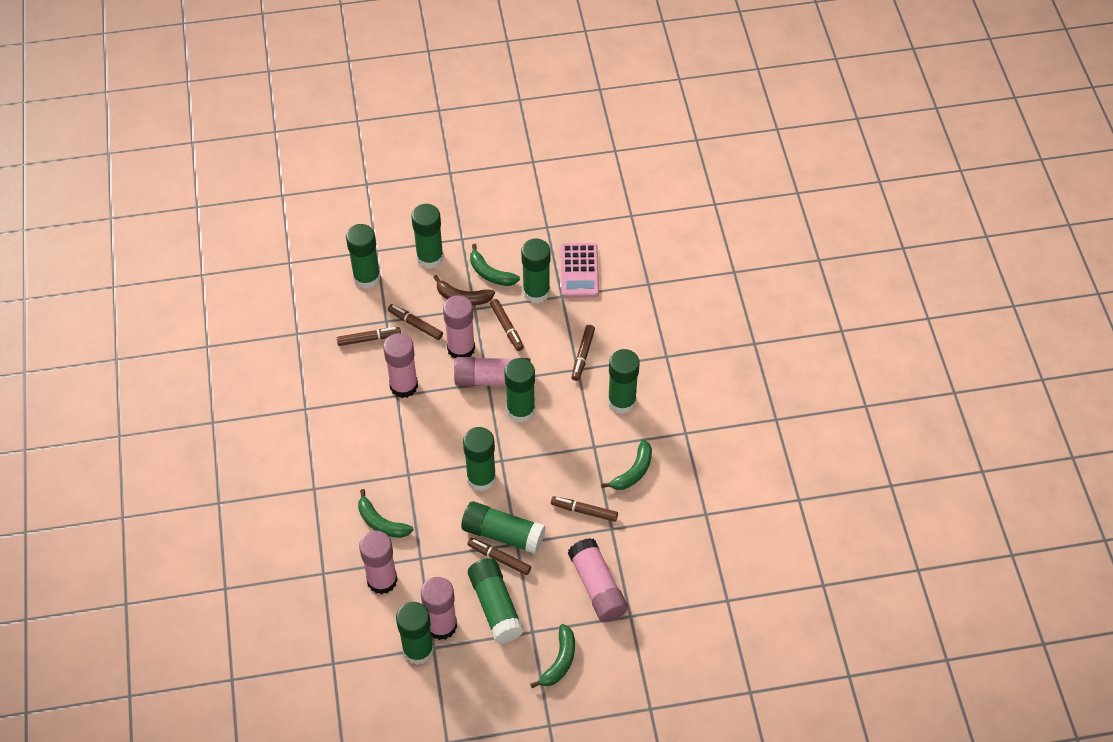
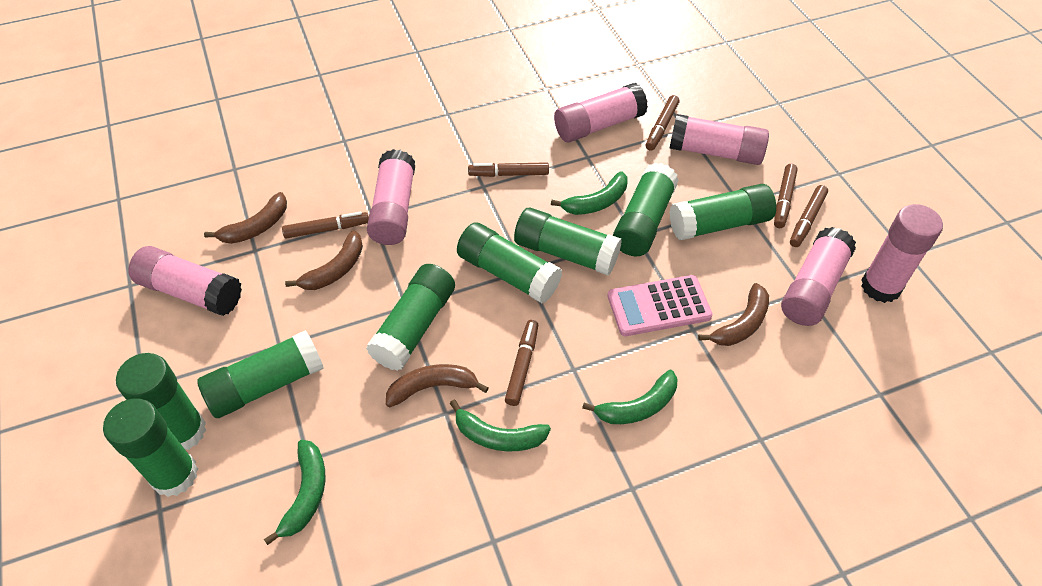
brown banana: 1 -> 4
green glue stick: 9 -> 8

